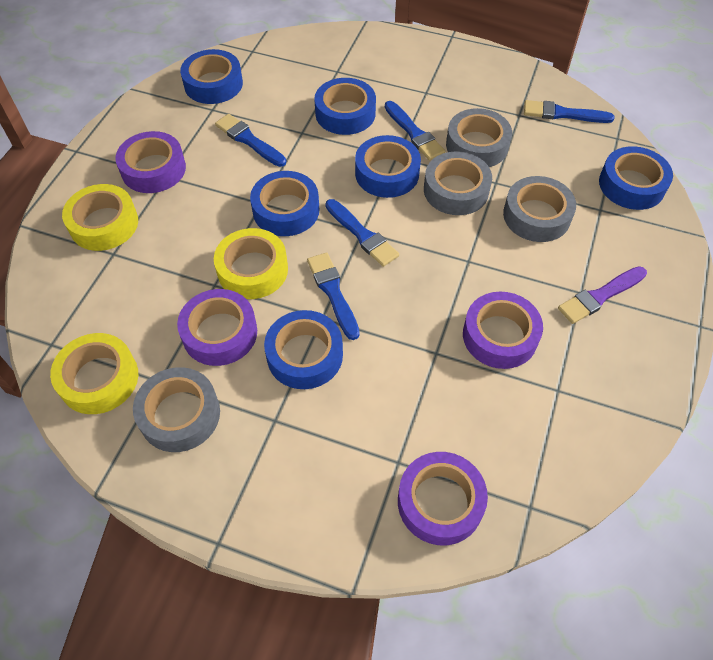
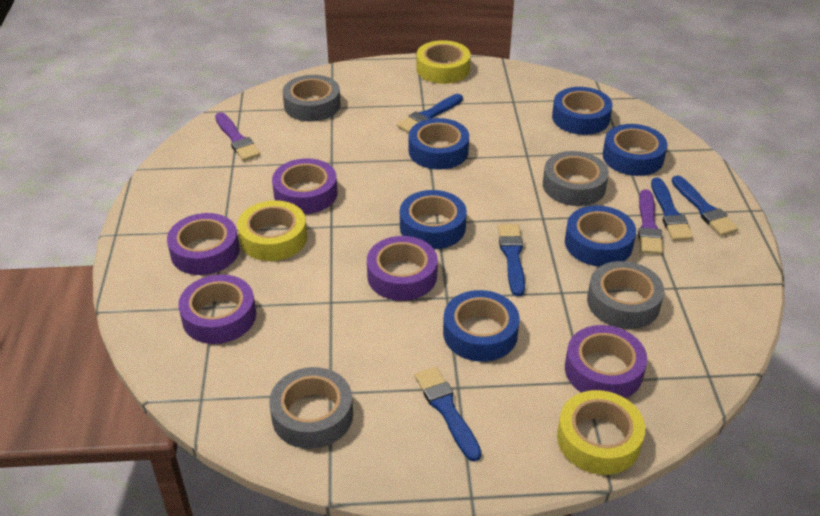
purple brush: 1 -> 2
purple tape: 4 -> 5

